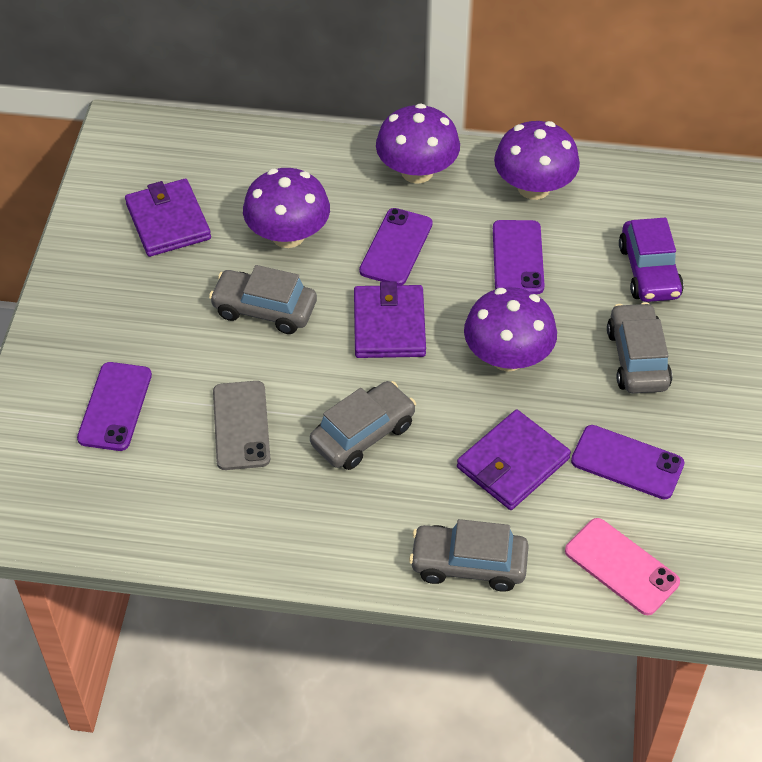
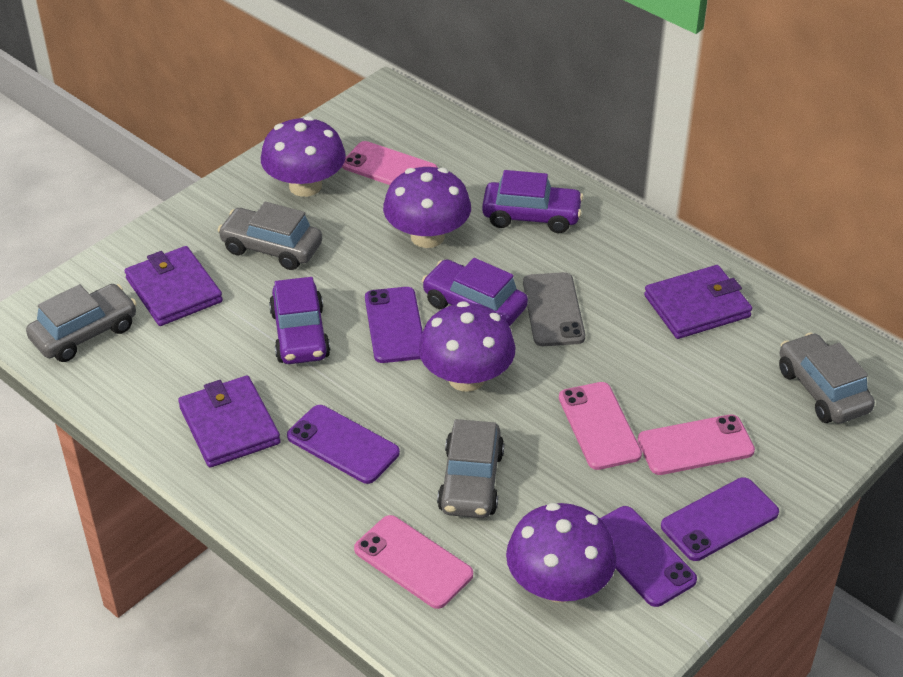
pink phone: 1 -> 4
purple car: 1 -> 3

